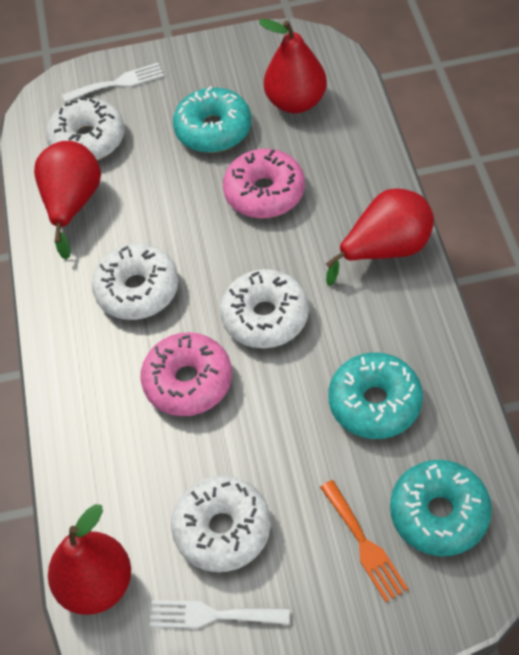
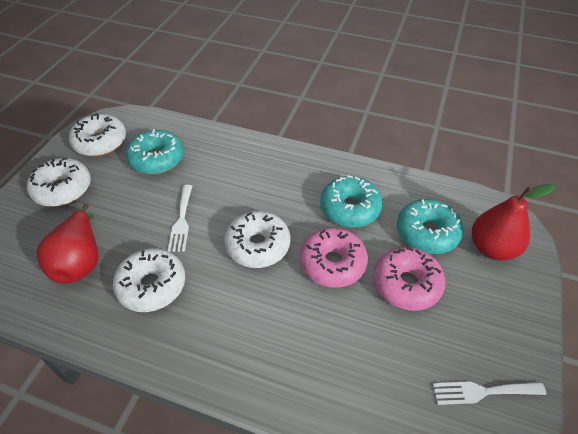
orange fork: 1 -> 0
red pear: 4 -> 2

